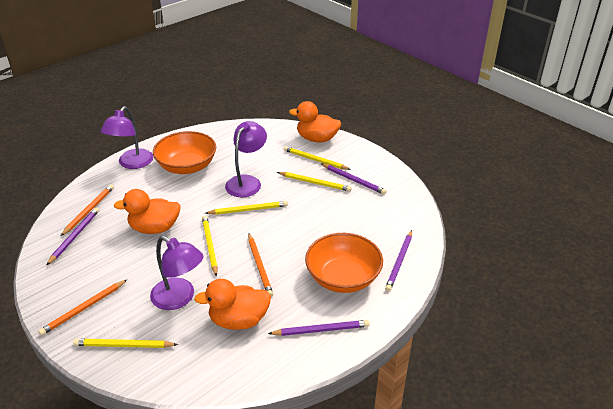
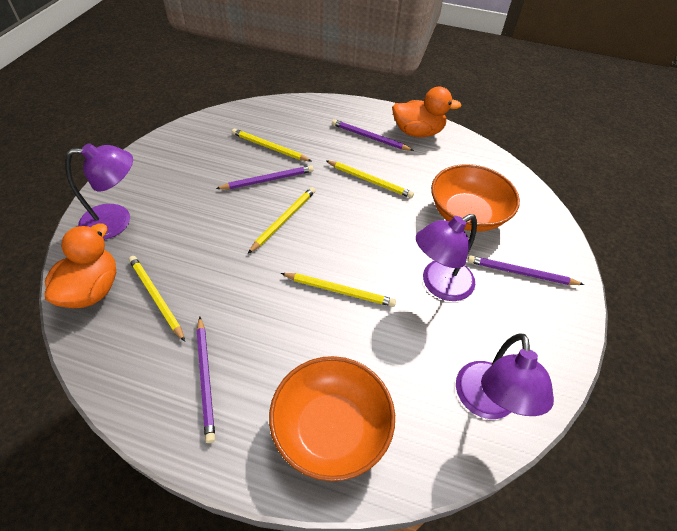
orange duck: 3 -> 2
orange pencil: 3 -> 0

